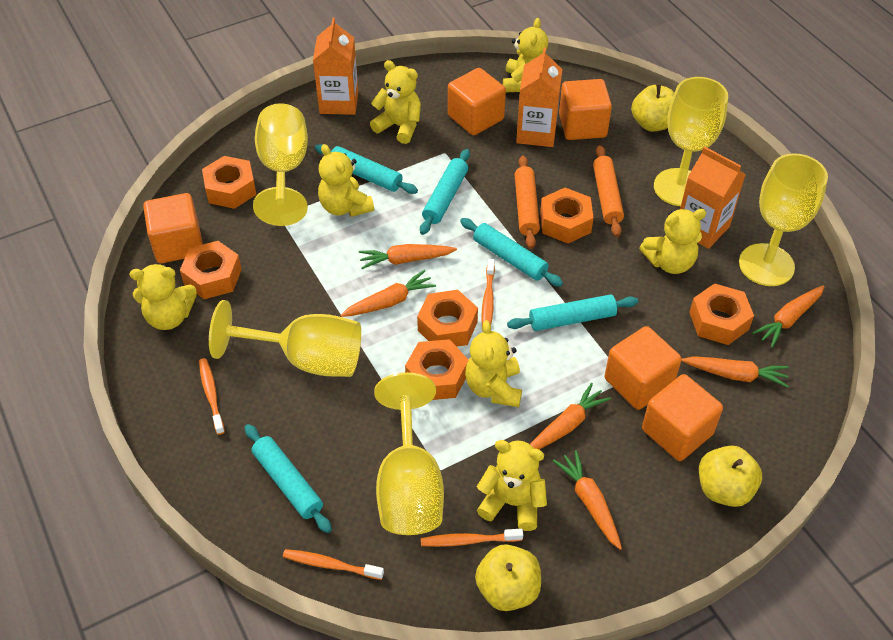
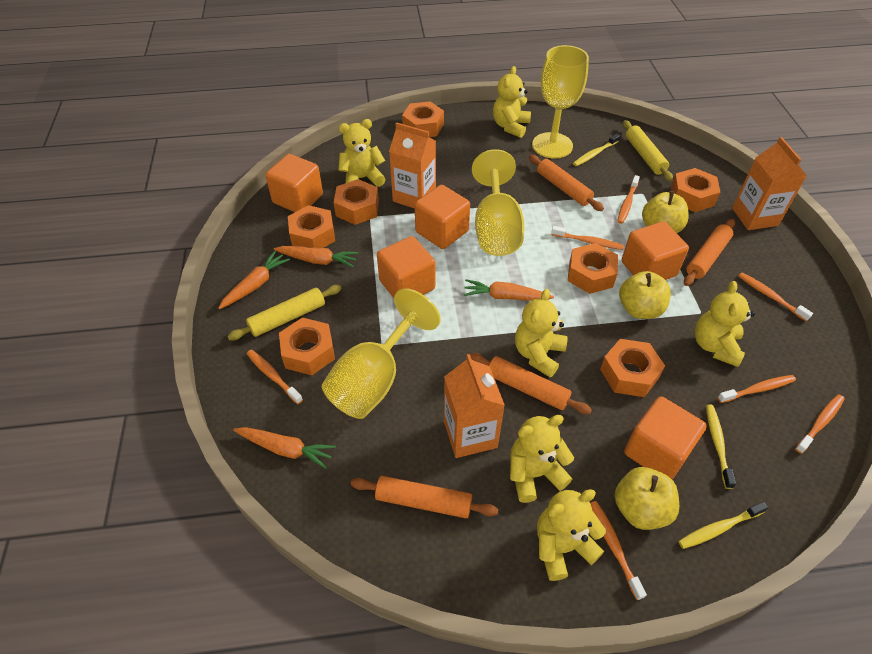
orange carrot: 6 -> 4
orange nut: 6 -> 7
orange rolling pin: 2 -> 4
orange toothbrush: 4 -> 7
turquoise rolling pin: 5 -> 0
yellow goblet: 5 -> 3
yellow rolling pin: 0 -> 2
yellow teddy bear: 7 -> 6
yellow toothbrush: 0 -> 3

